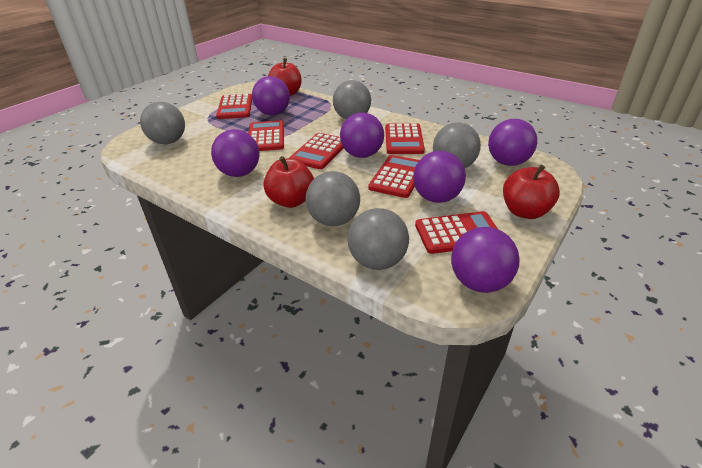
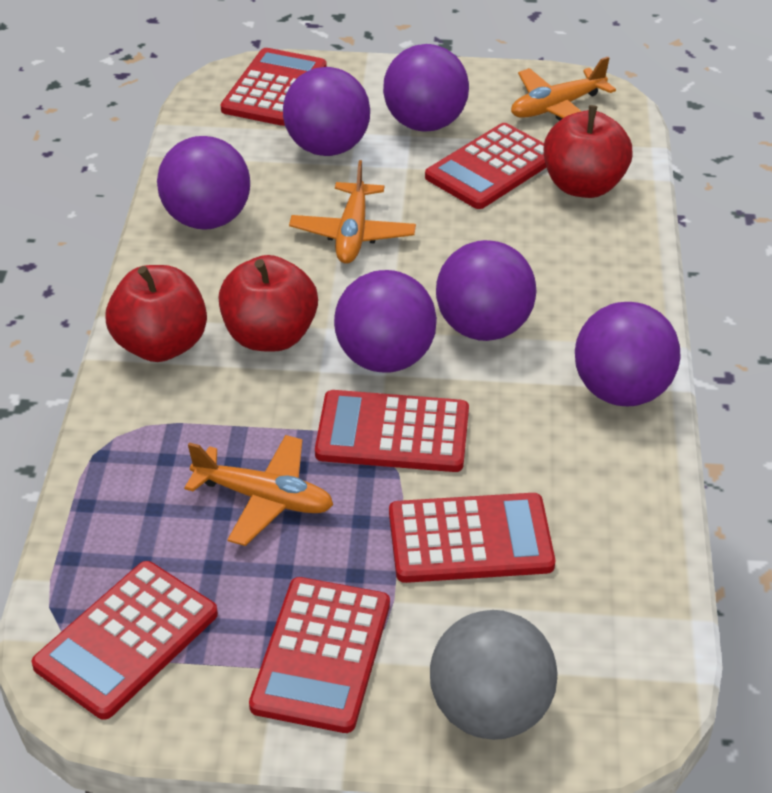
grey ball: 5 -> 1
orange plane: 0 -> 3

